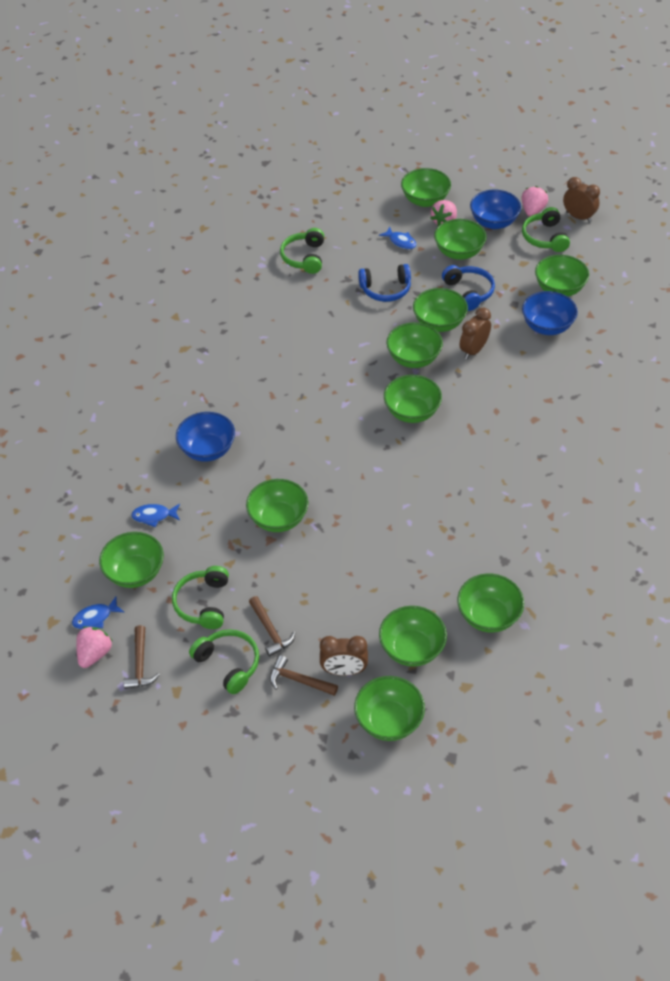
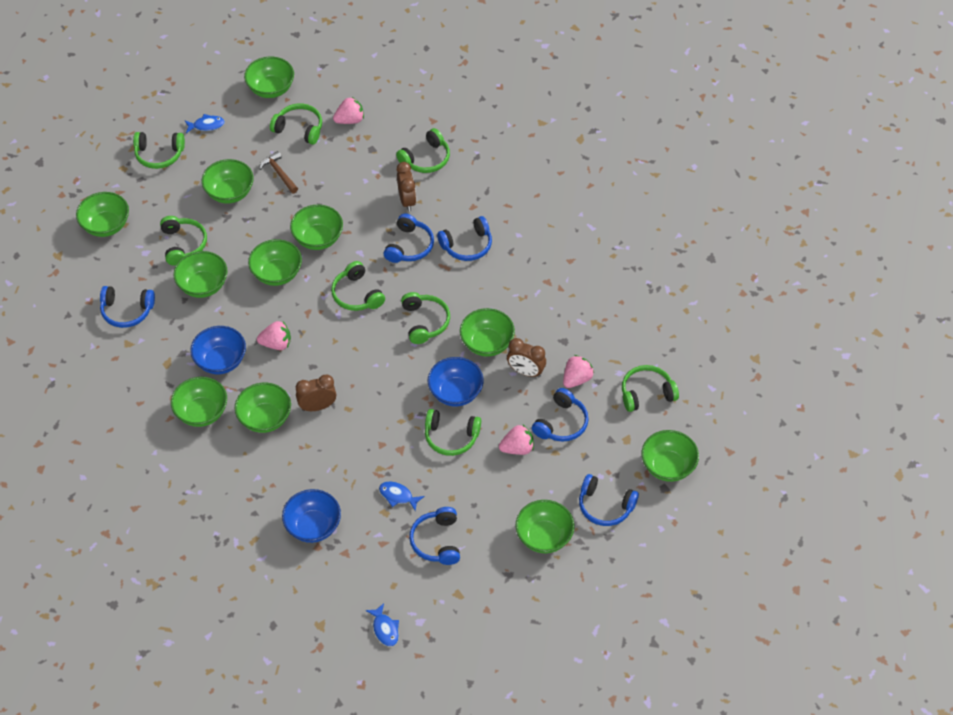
blue headphones: 2 -> 6
brown hammer: 3 -> 1
green headphones: 4 -> 8
pink strawberry: 3 -> 4

